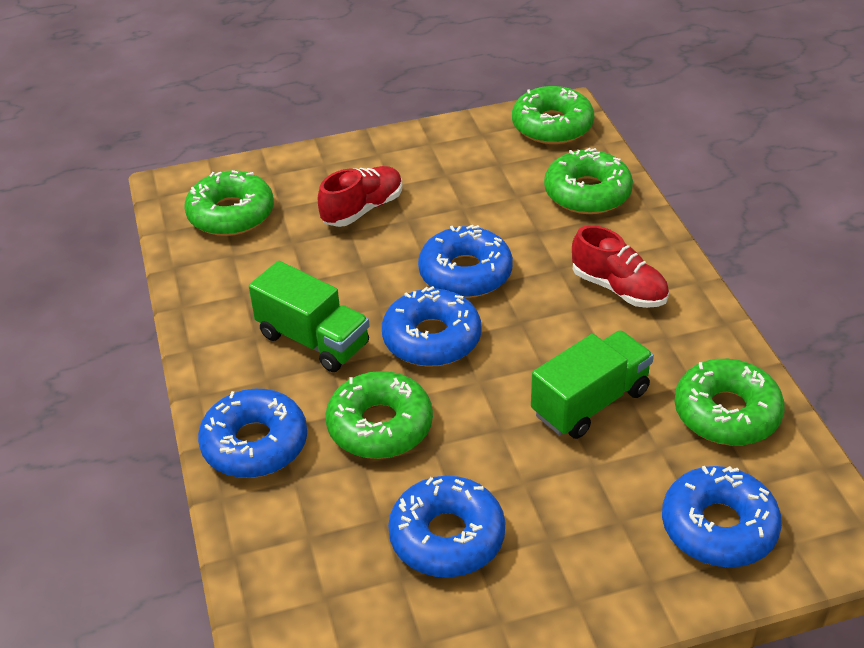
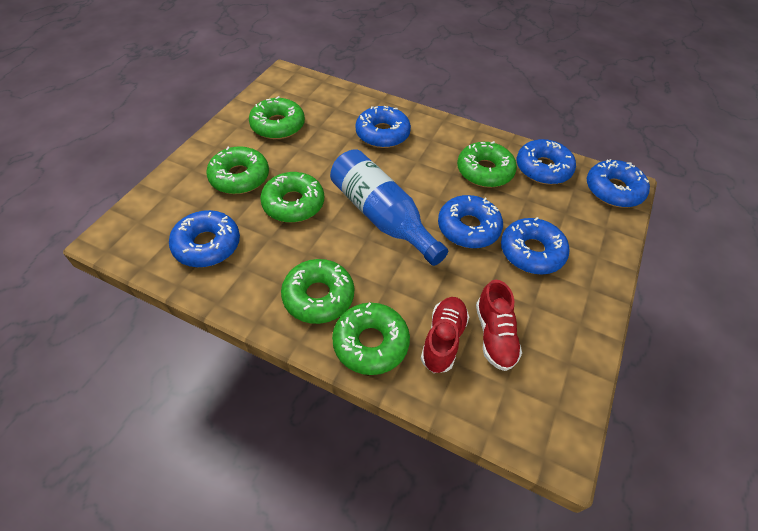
blue bottle: 0 -> 1
blue donut: 5 -> 6
green donut: 5 -> 6
green truck: 2 -> 0

